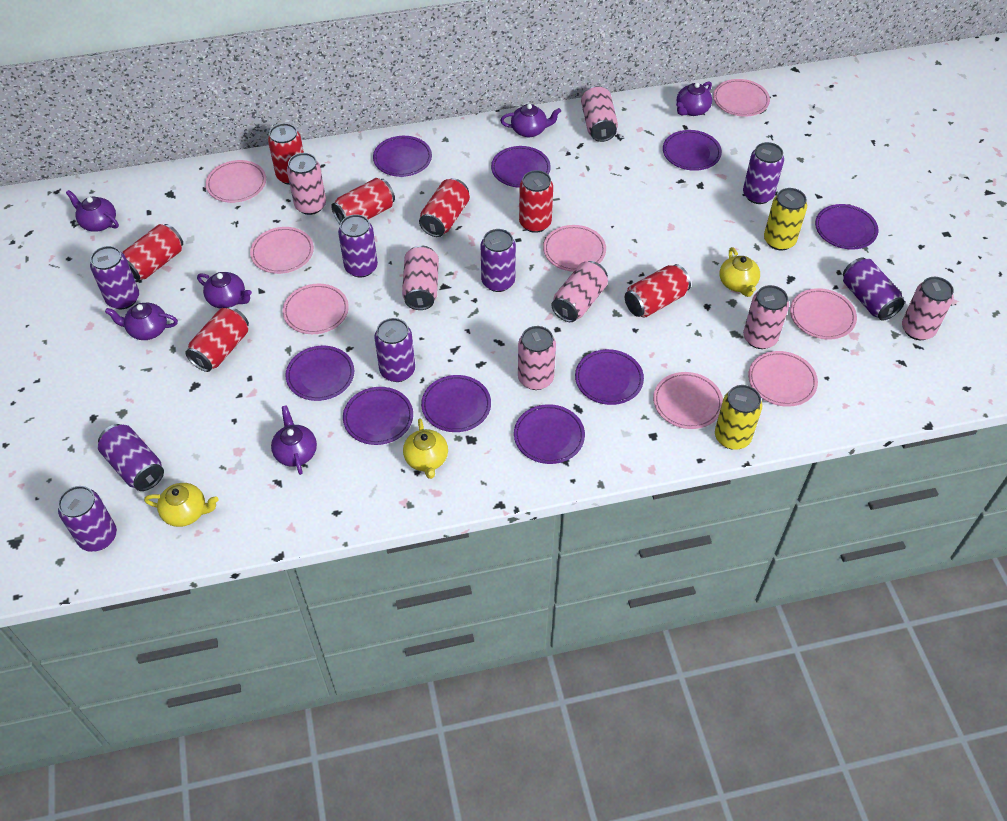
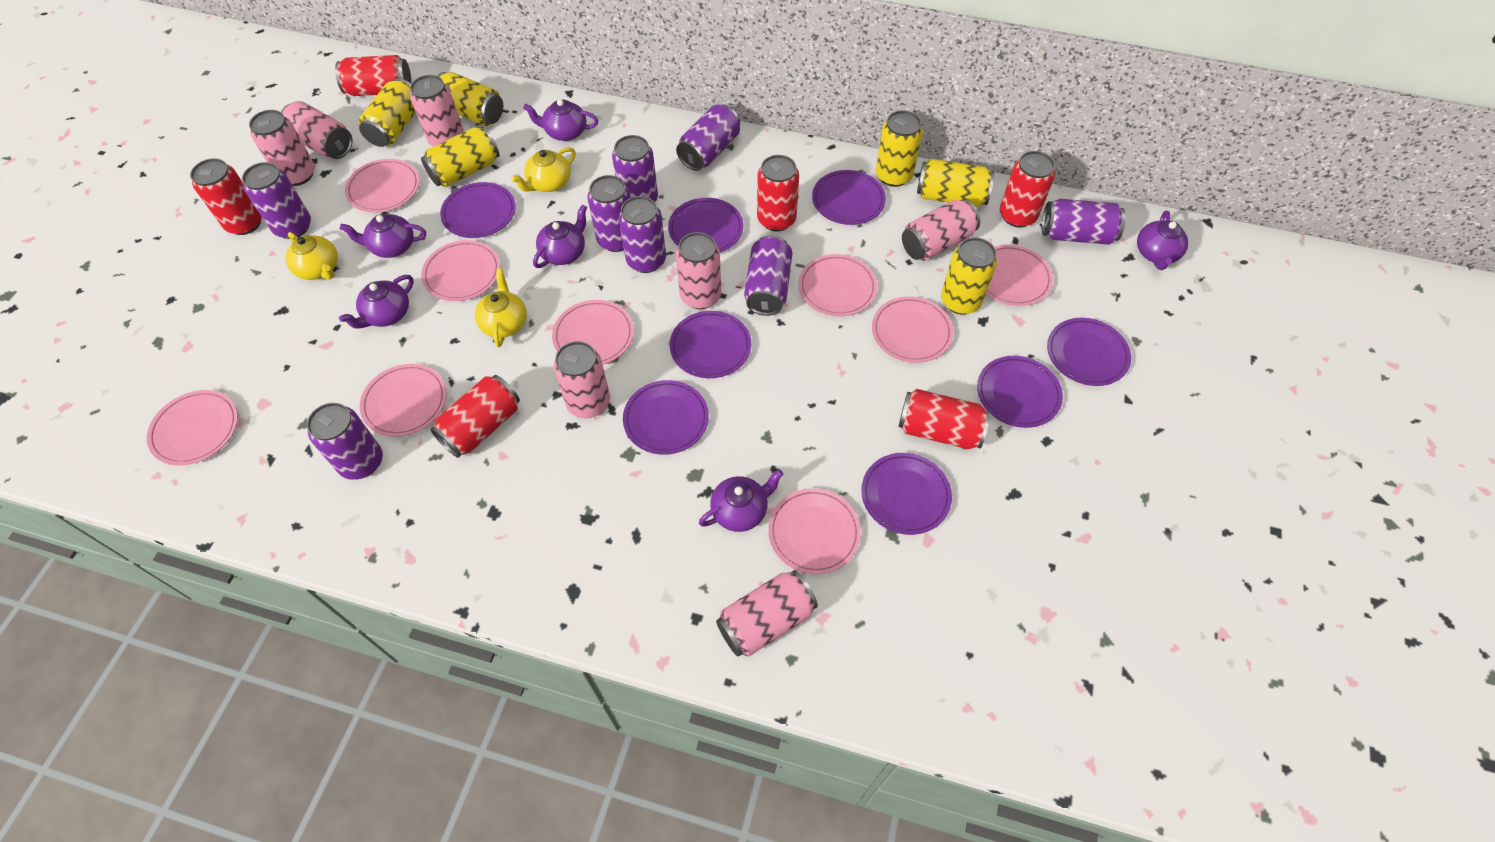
pink plate: 8 -> 9
purple plate: 9 -> 8
red can: 7 -> 6
yellow can: 2 -> 6

